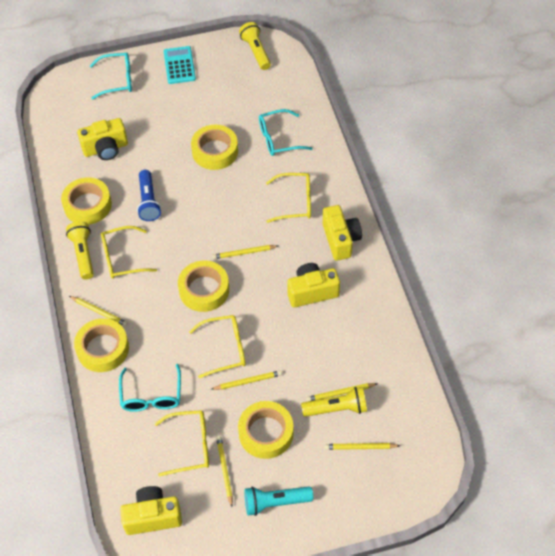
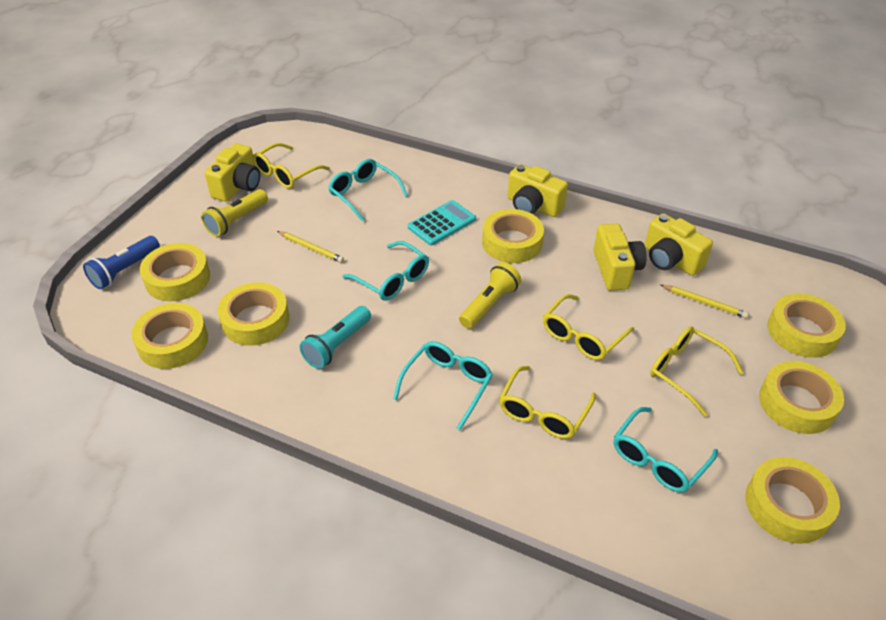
turquoise glasses: 3 -> 4
yellow flashlight: 3 -> 2
yellow pencil: 6 -> 2
yellow tape: 5 -> 7

